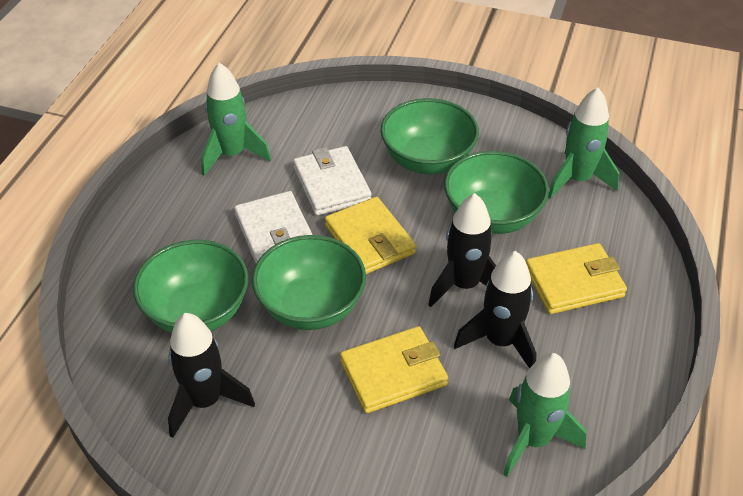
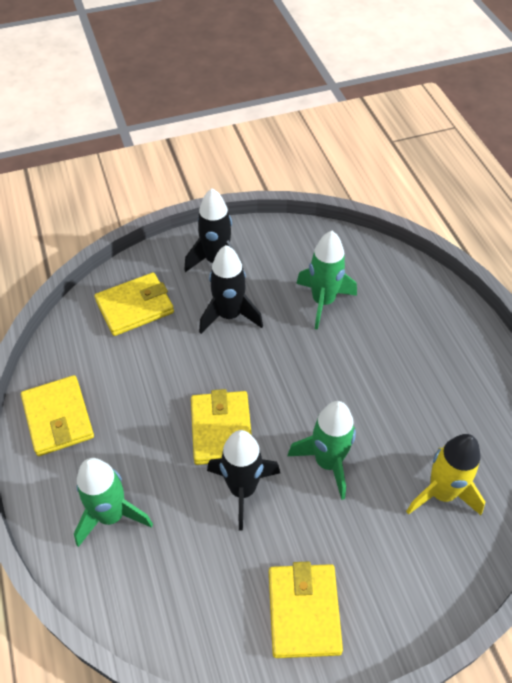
green bowl: 4 -> 0
white wallet: 2 -> 0
yellow rocket: 0 -> 1
yellow wallet: 3 -> 4

